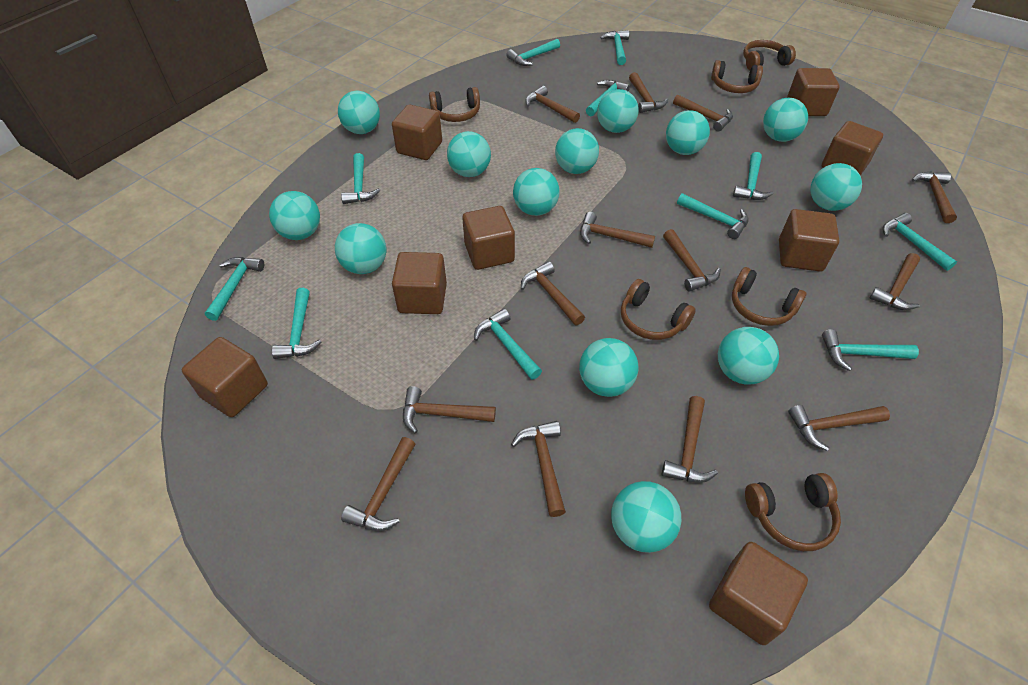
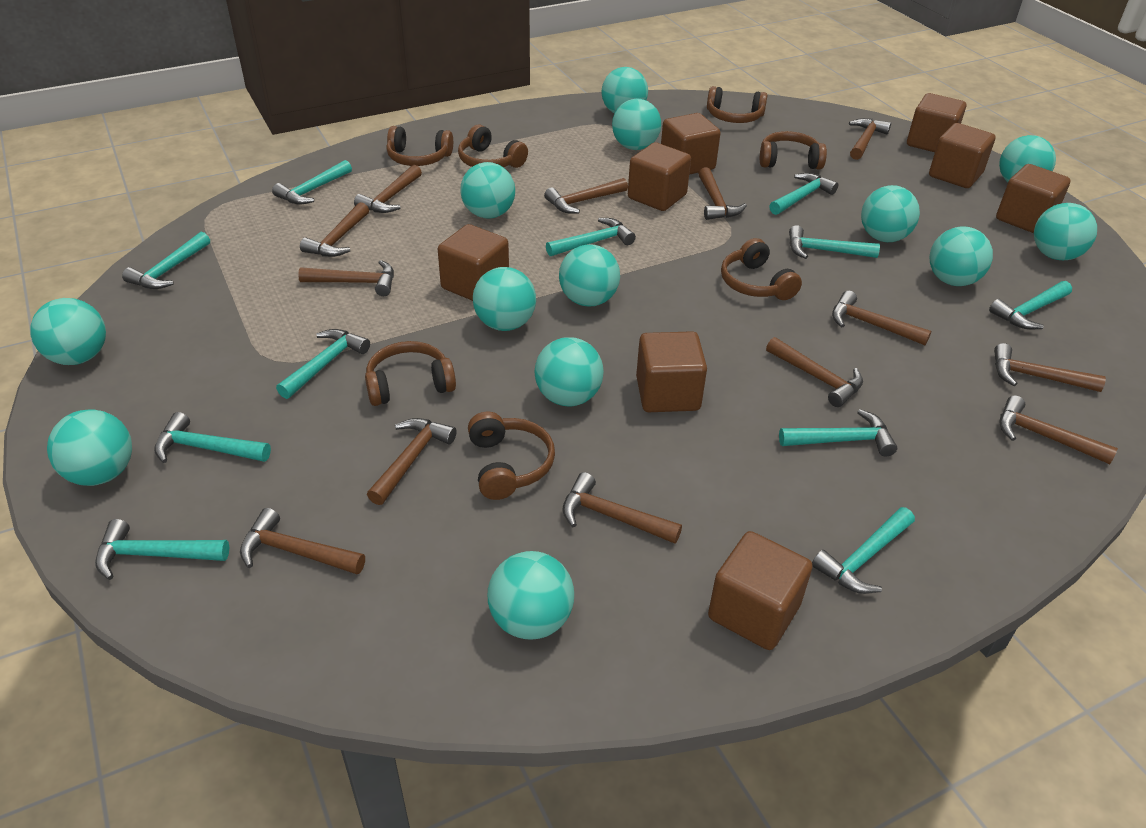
brown headphones: 6 -> 7

